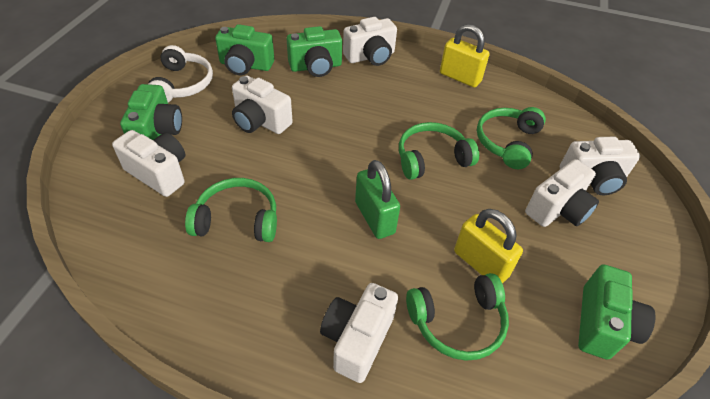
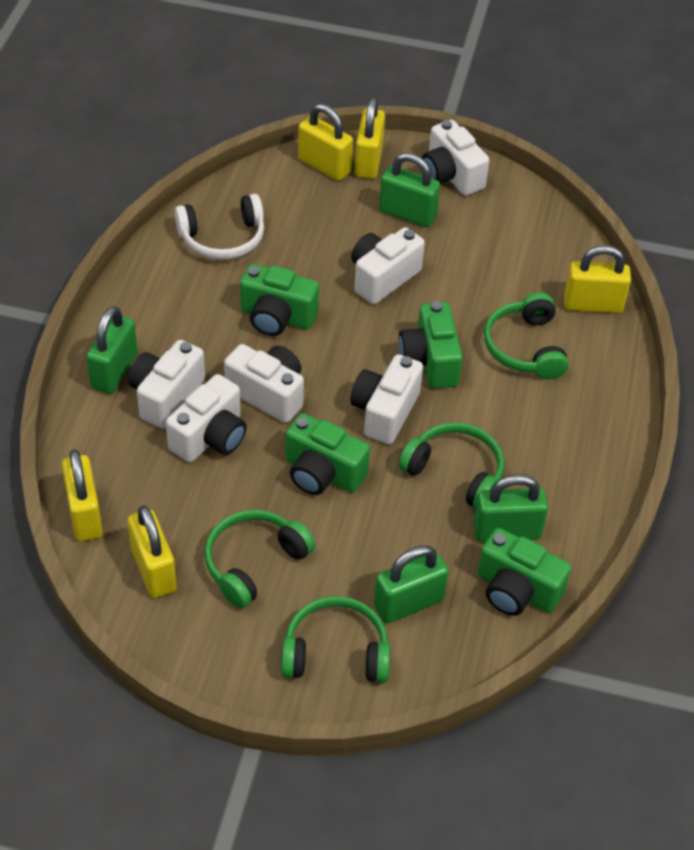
green padlock: 1 -> 4
yellow padlock: 2 -> 5

